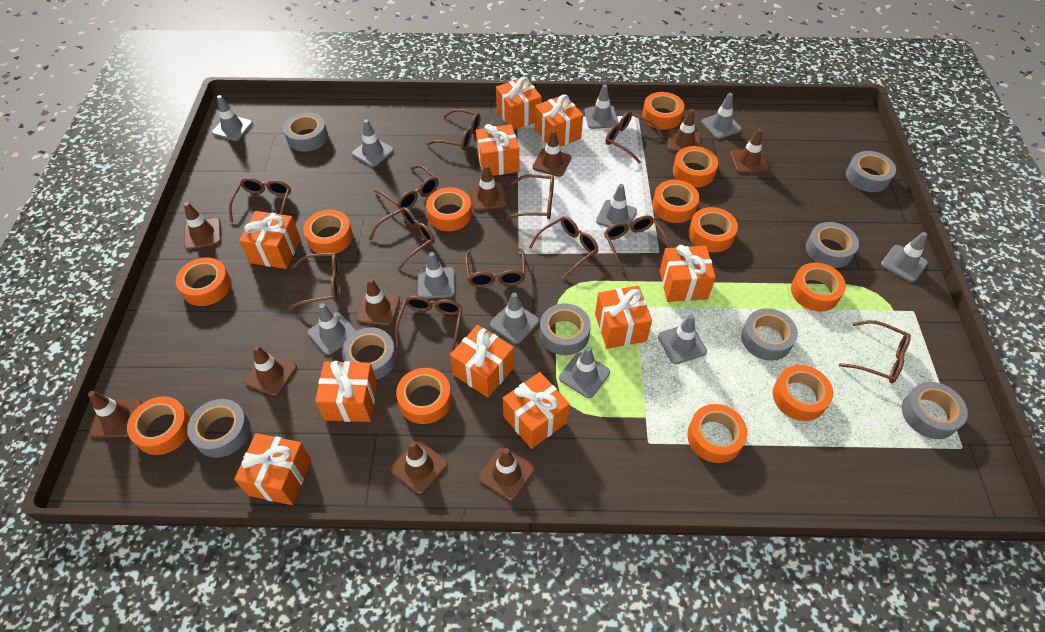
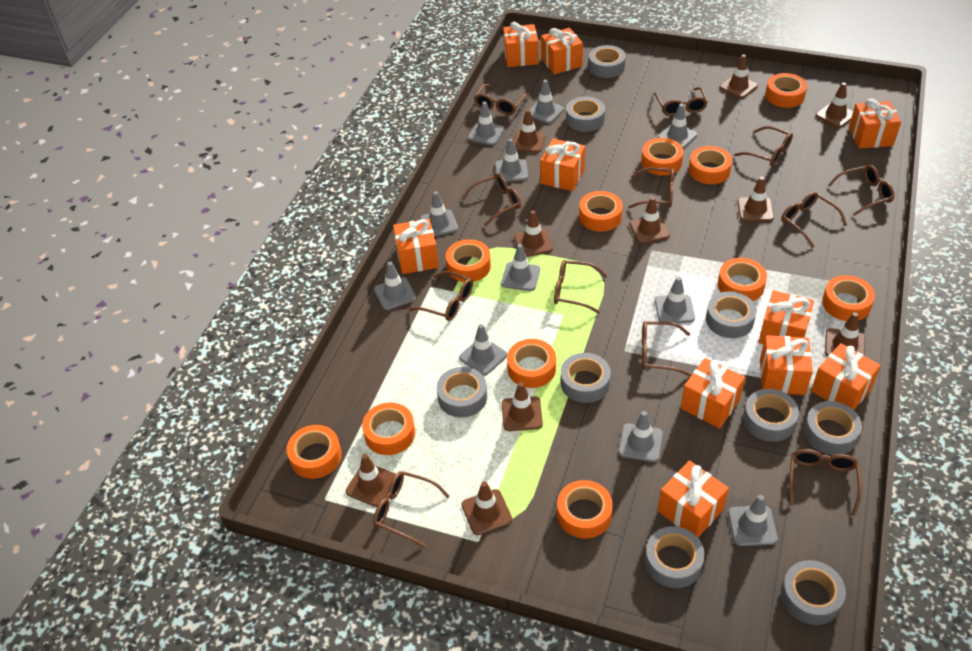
grey tape: 8 -> 9
orange tape: 12 -> 11

